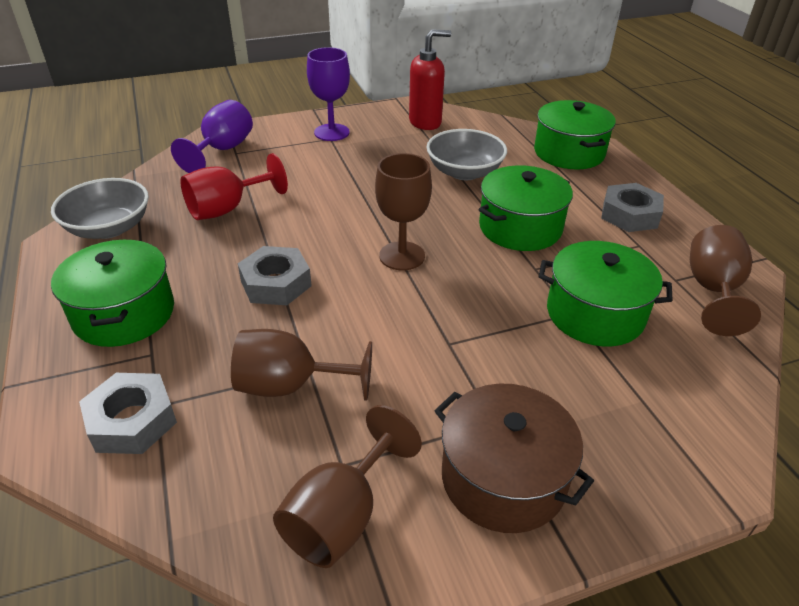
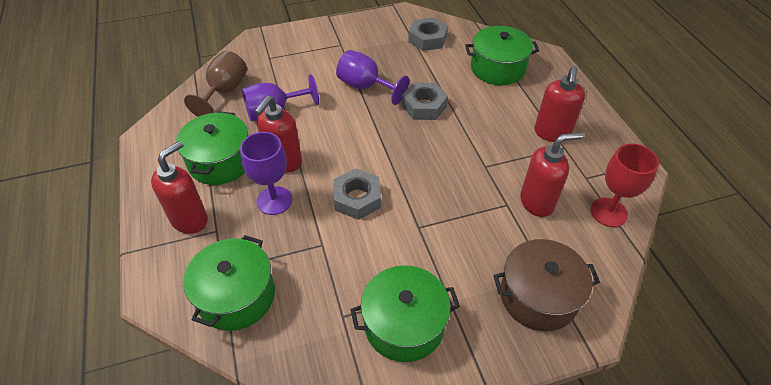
brown goblet: 4 -> 1
grey bowl: 2 -> 0
purple goblet: 2 -> 3
red soap dispenser: 1 -> 4

